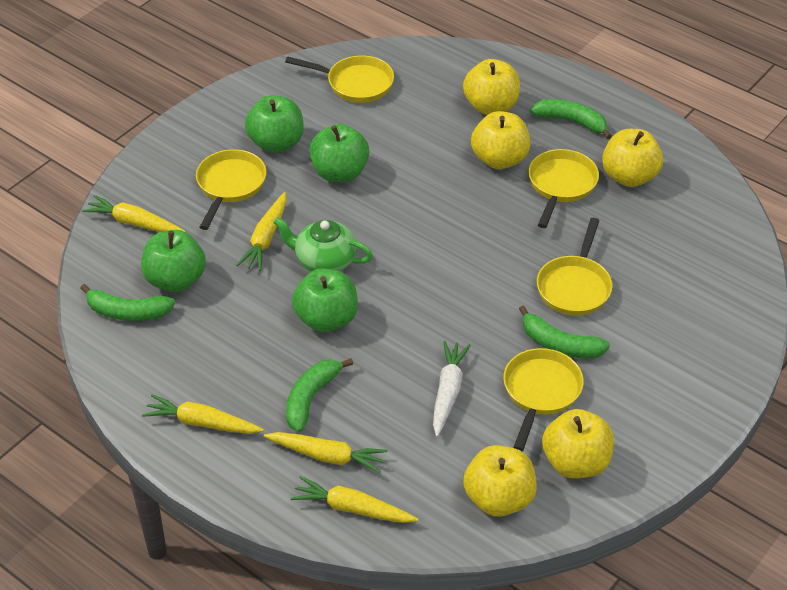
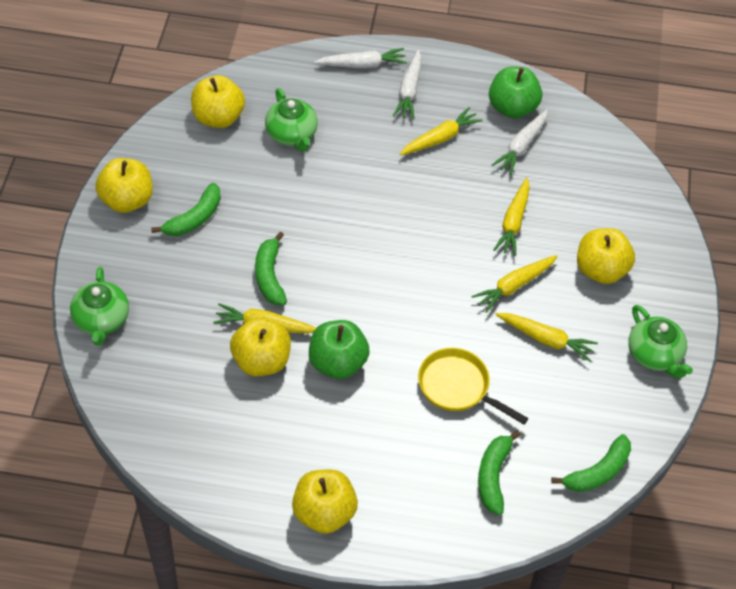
green apple: 4 -> 2
green teapot: 1 -> 3
white carrot: 1 -> 3
yellow pan: 5 -> 1

